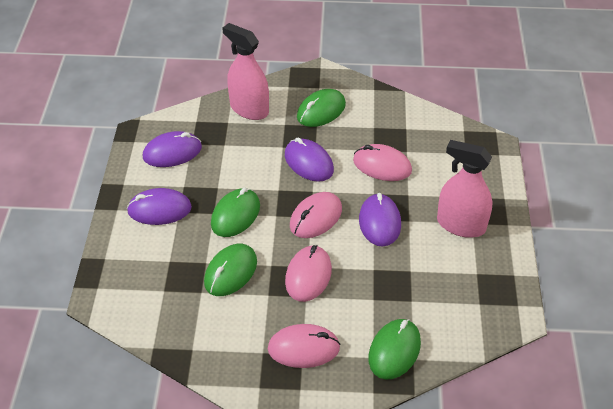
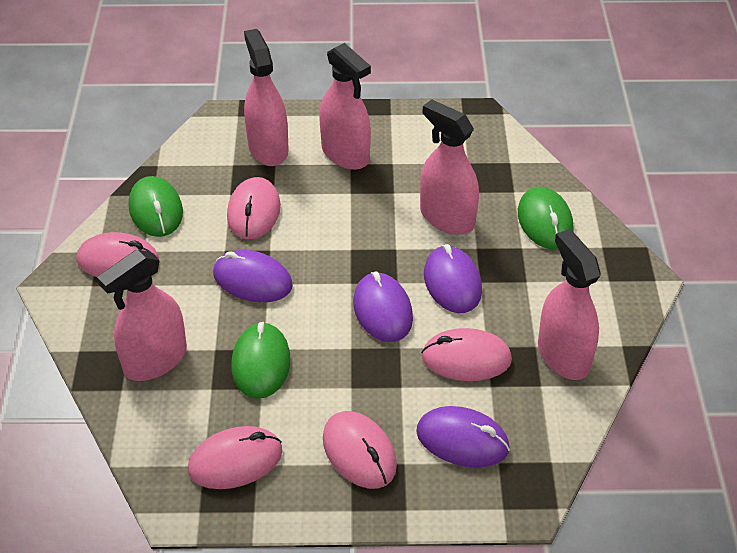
green mouse: 4 -> 3
pink mouse: 4 -> 5
pink spray bottle: 2 -> 5

